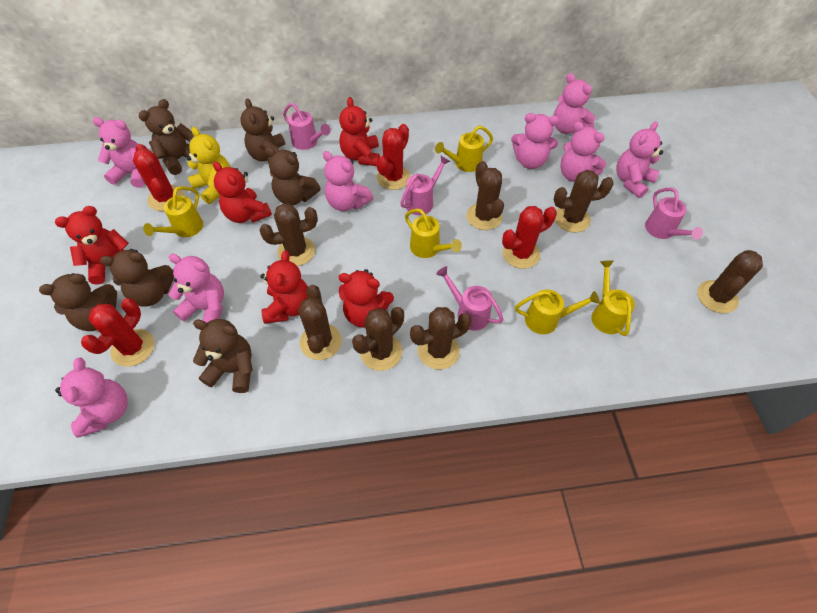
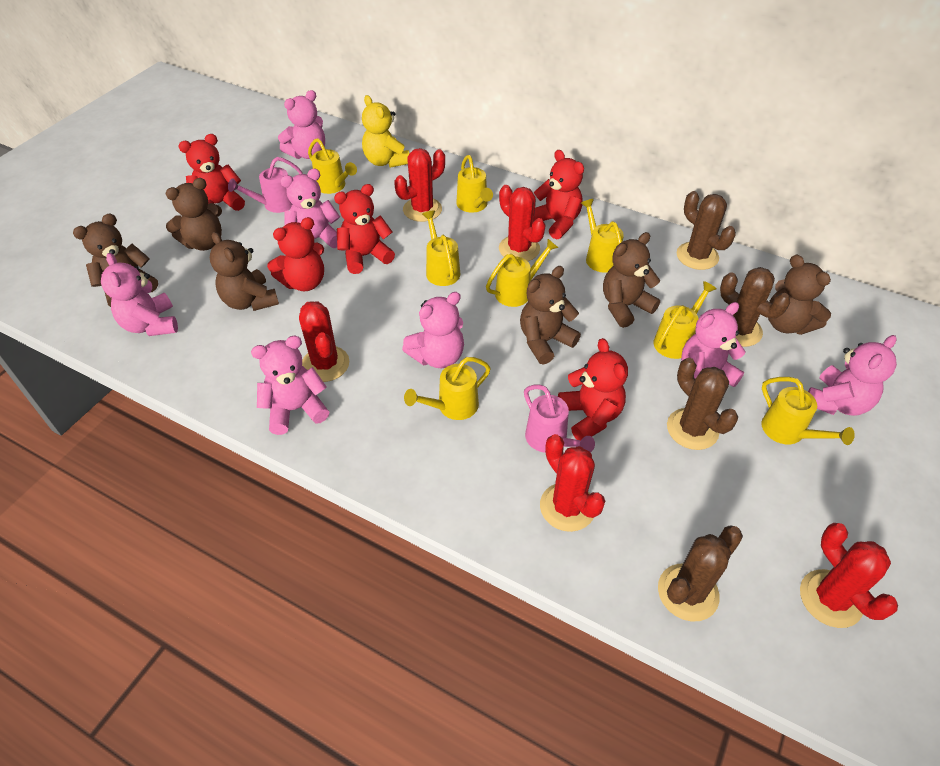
brown cactus: 7 -> 4
pink teddy bear: 8 -> 7
pink watering can: 4 -> 2
red cactus: 4 -> 5
yellow watering can: 5 -> 8

